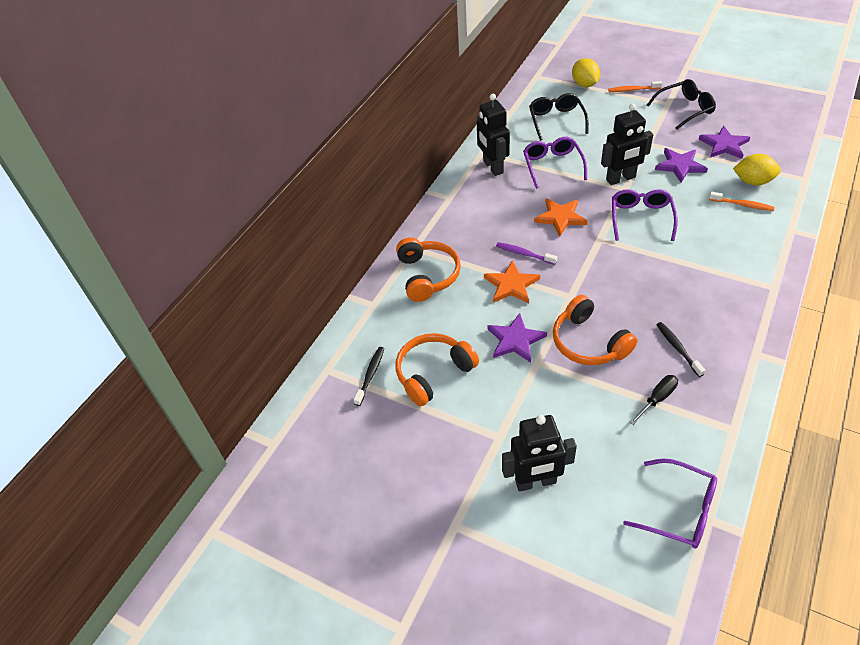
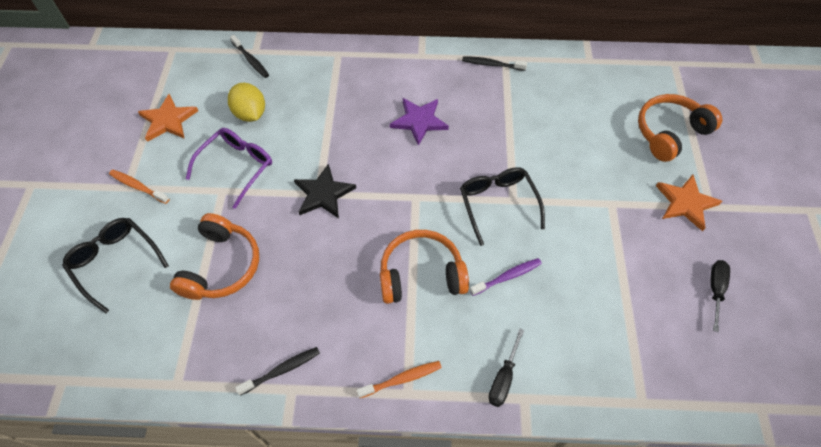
black robot: 3 -> 0
black screwdriver: 1 -> 2
black star: 0 -> 1
black toothbrush: 2 -> 3
purple glasses: 3 -> 1
purple star: 3 -> 1
yellow lemon: 2 -> 1

